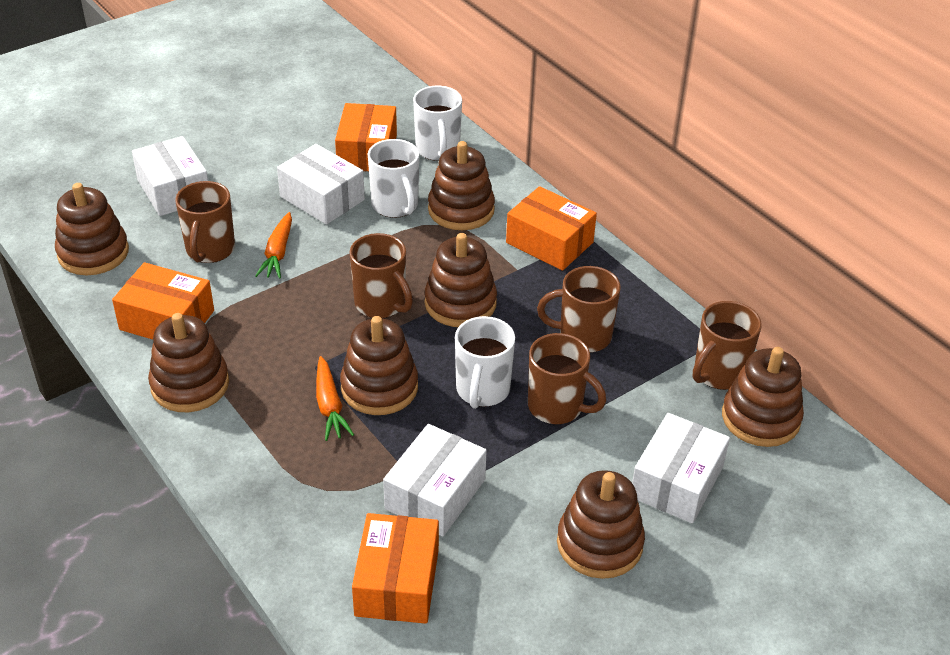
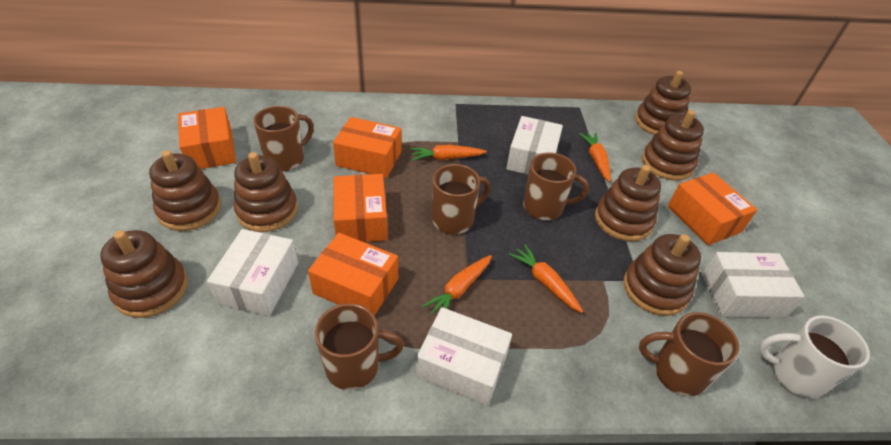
orange box: 4 -> 5
orange carrot: 2 -> 4
white mug: 3 -> 1

